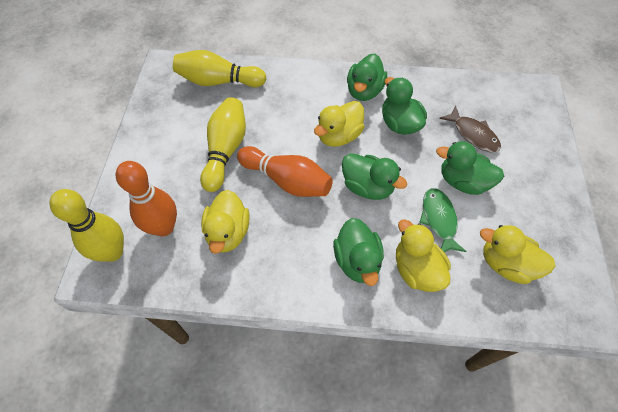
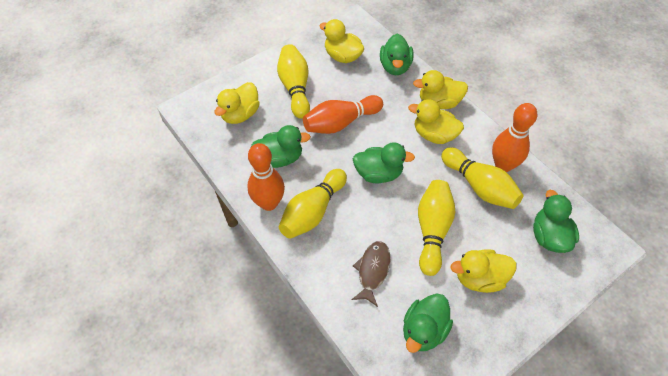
green fish: 1 -> 0
orange bowling pin: 2 -> 3
yellow bowling pin: 3 -> 4
yellow duck: 4 -> 5

